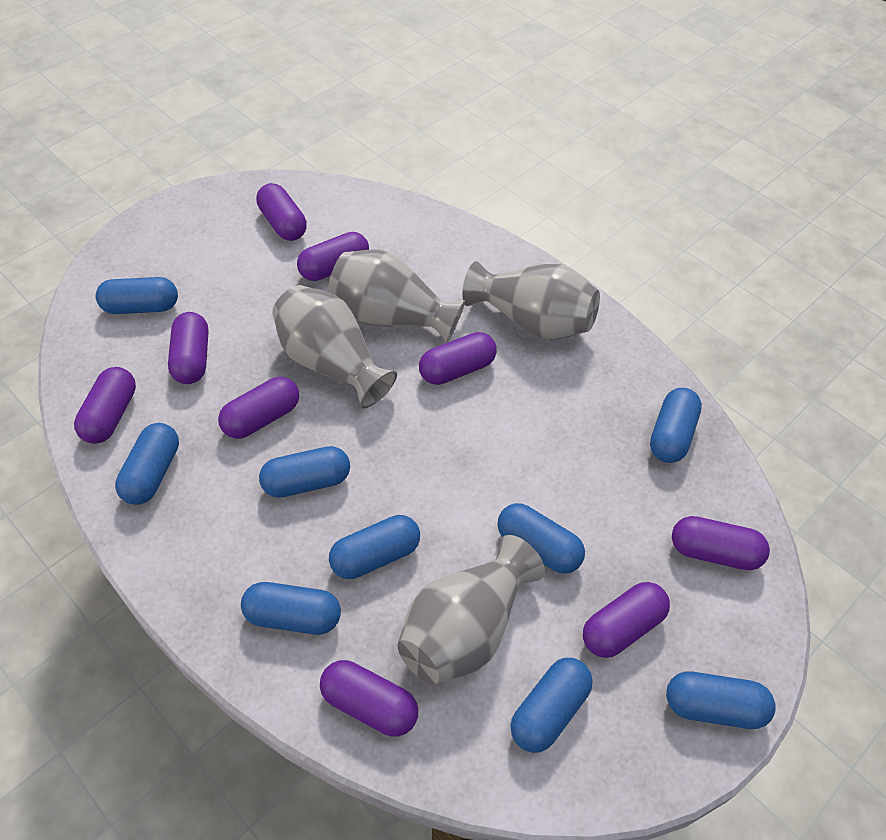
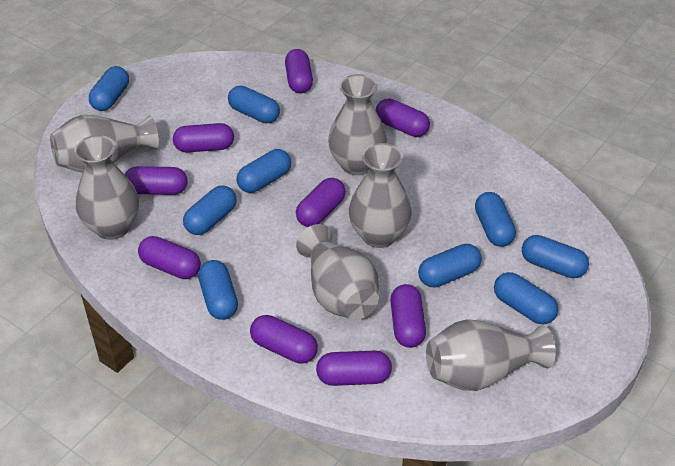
grey vase: 4 -> 6

